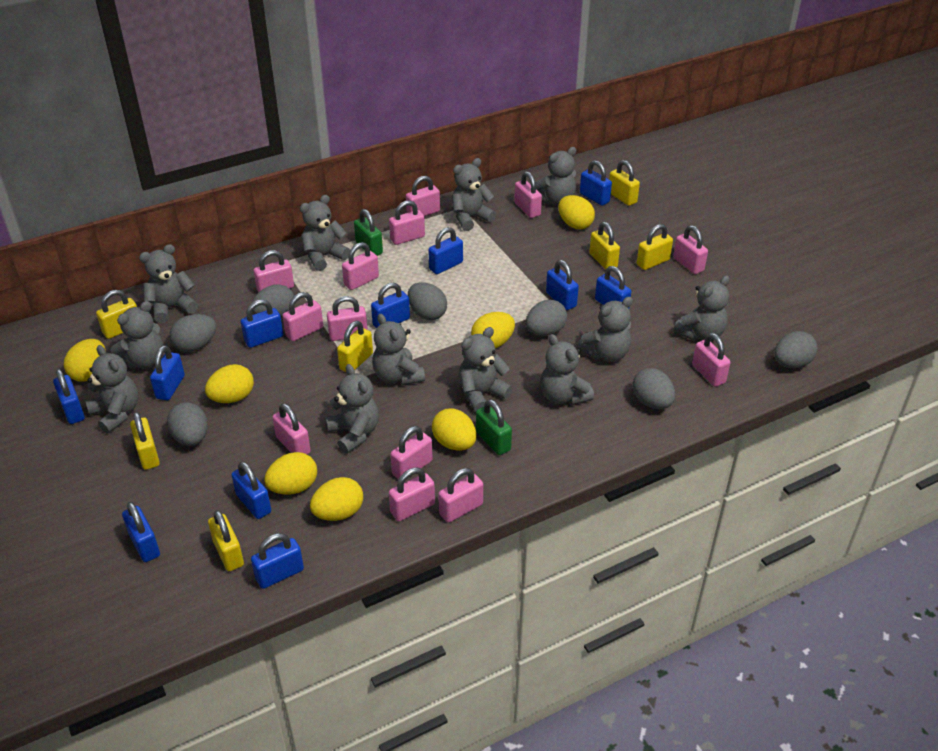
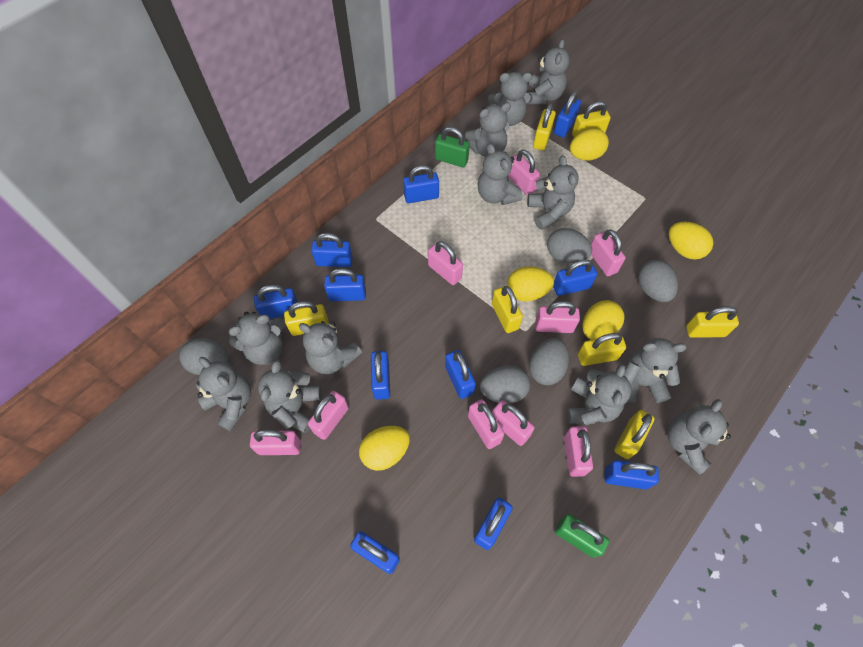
grey egg: 7 -> 5
pink padlock: 13 -> 9
yellow egg: 7 -> 5

